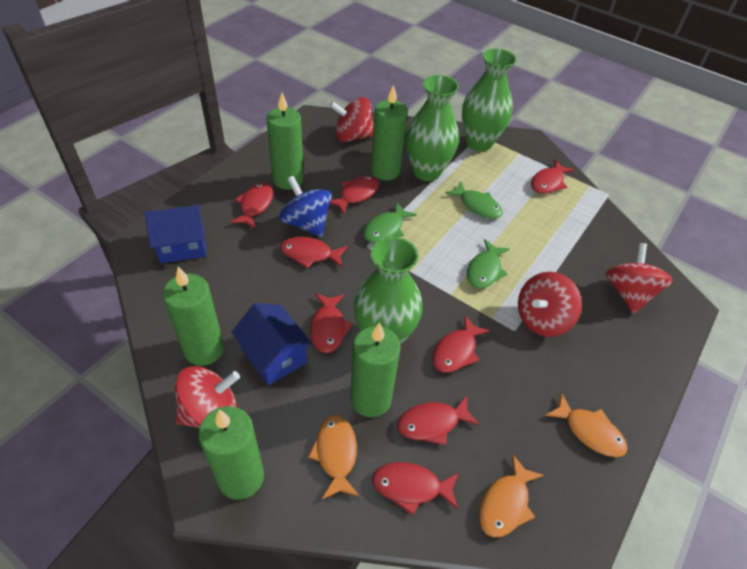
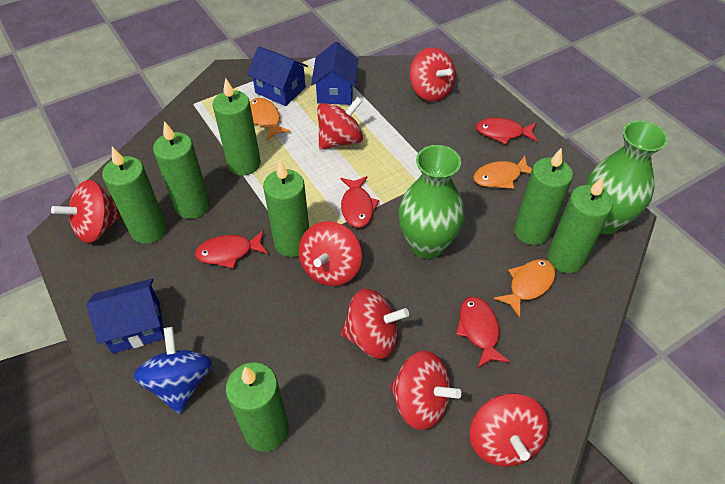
blue house: 2 -> 3
green candle: 5 -> 7
green fish: 3 -> 0
green vase: 3 -> 2
red fish: 8 -> 4
red spinning top: 4 -> 7

